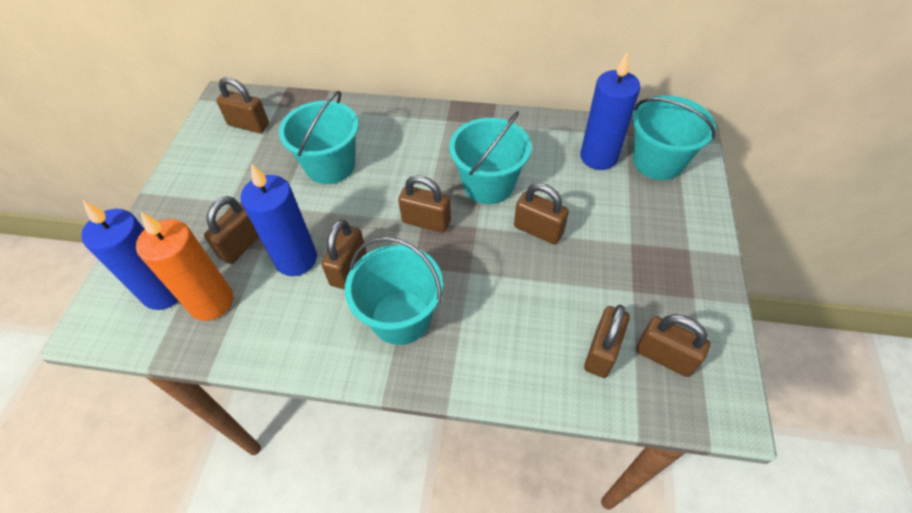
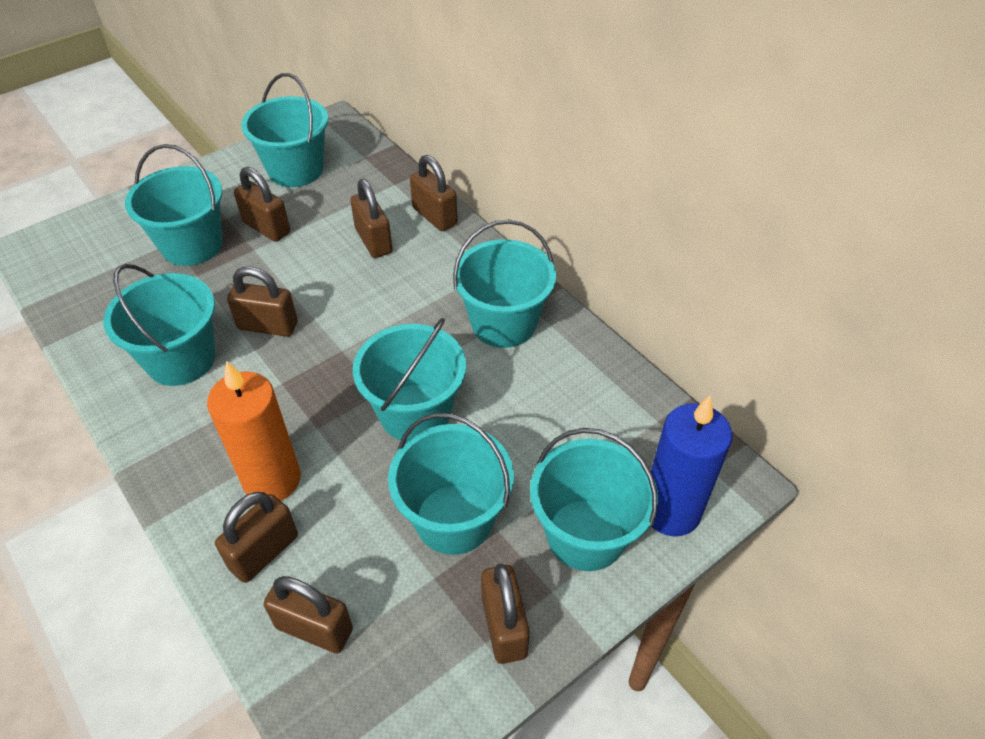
blue candle: 3 -> 1
turquoise bucket: 4 -> 7

